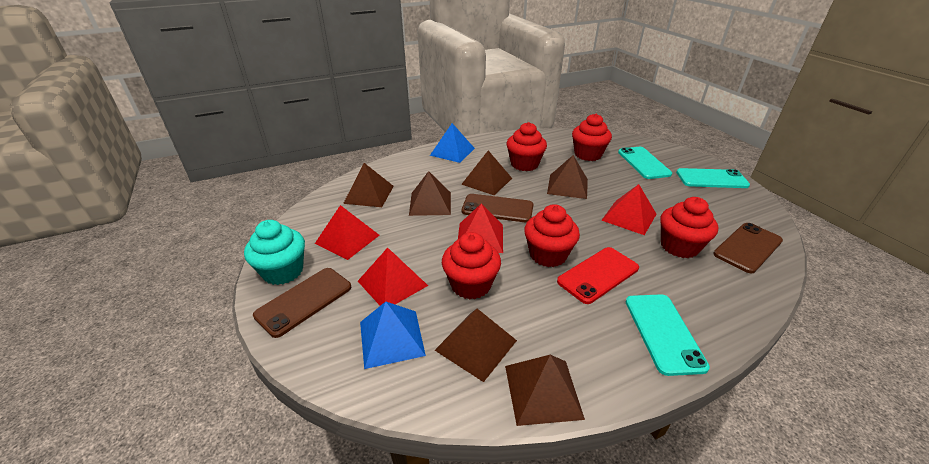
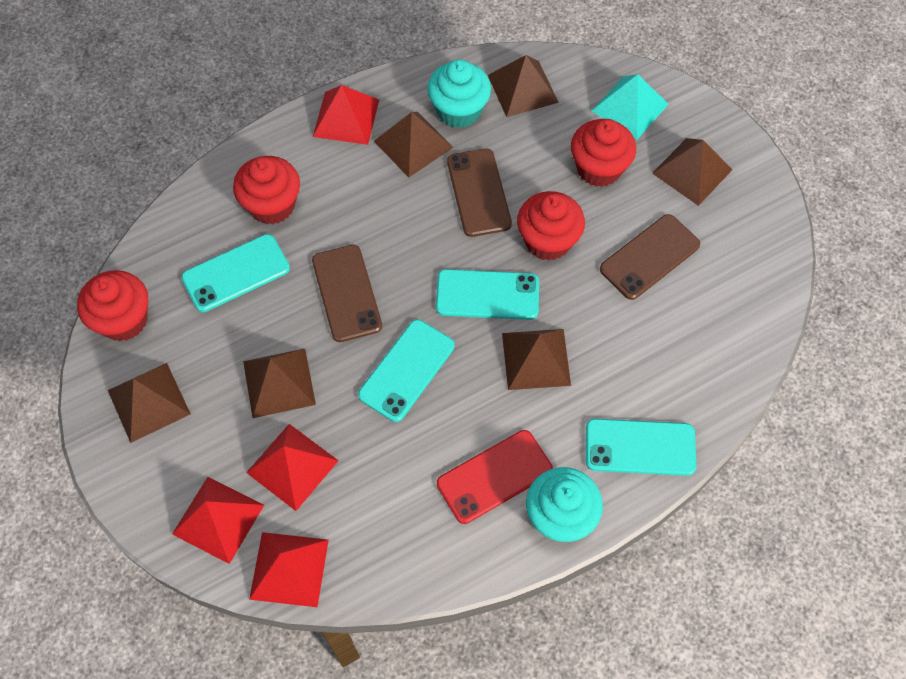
blue pyramid: 2 -> 0
red cupcake: 5 -> 4
turquoise cupcake: 1 -> 2
turquoise phone: 3 -> 4
turquoise pyramid: 0 -> 1

